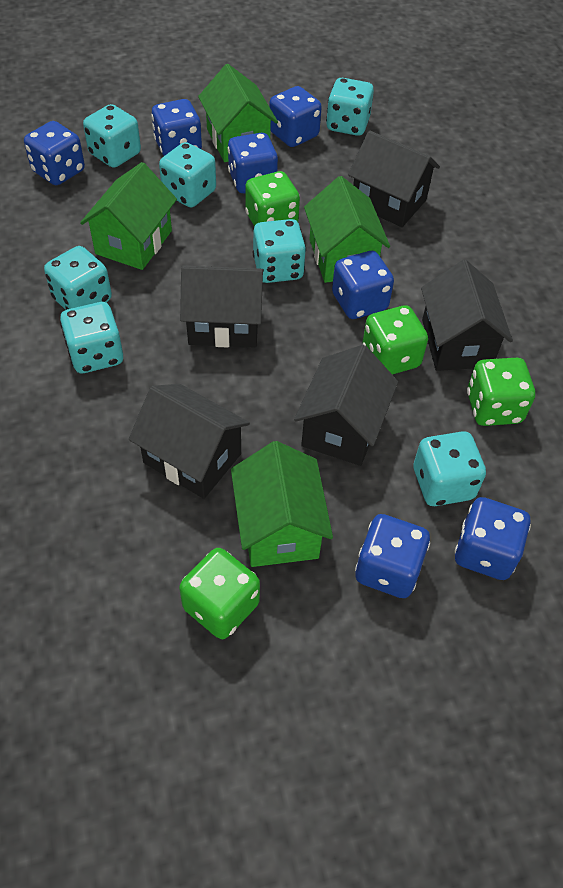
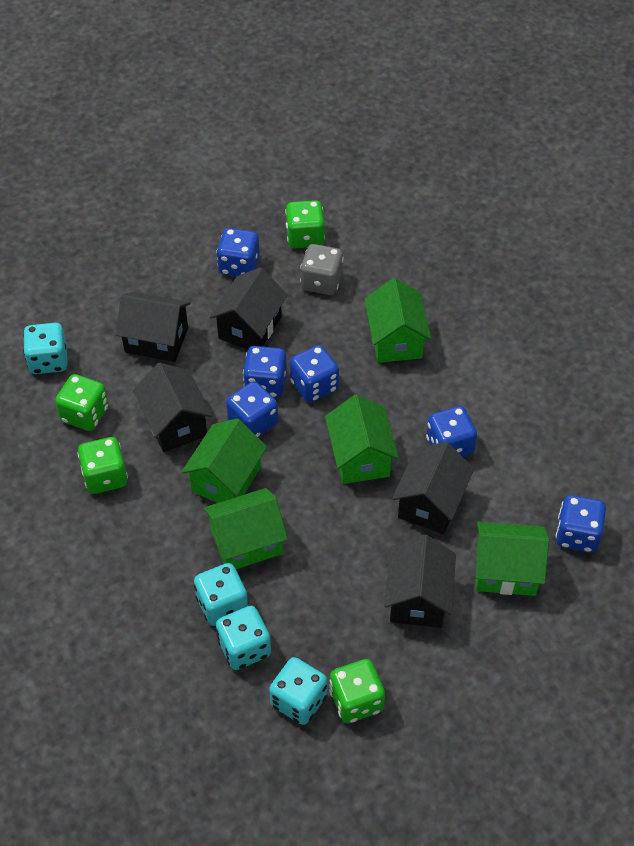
blue dice: 7 -> 6
green house: 4 -> 5
grey dice: 0 -> 1
turquoise dice: 7 -> 4

